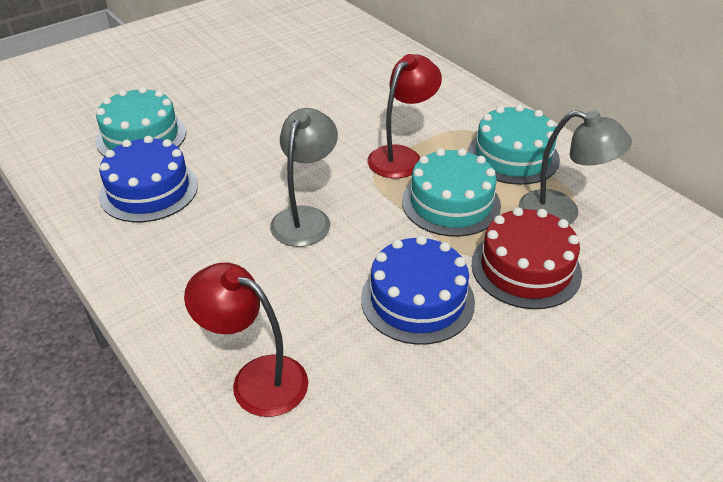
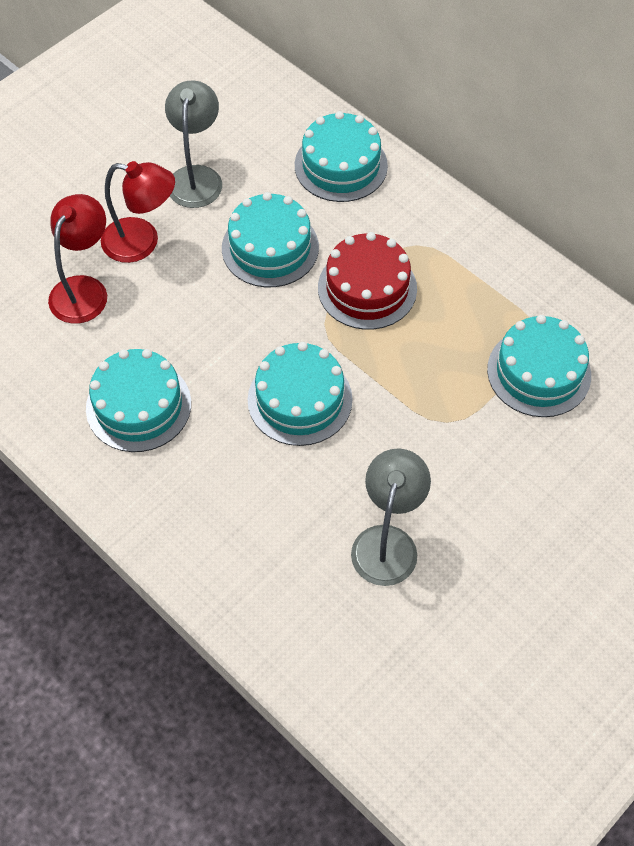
blue cake: 2 -> 0
turquoise cake: 3 -> 5

